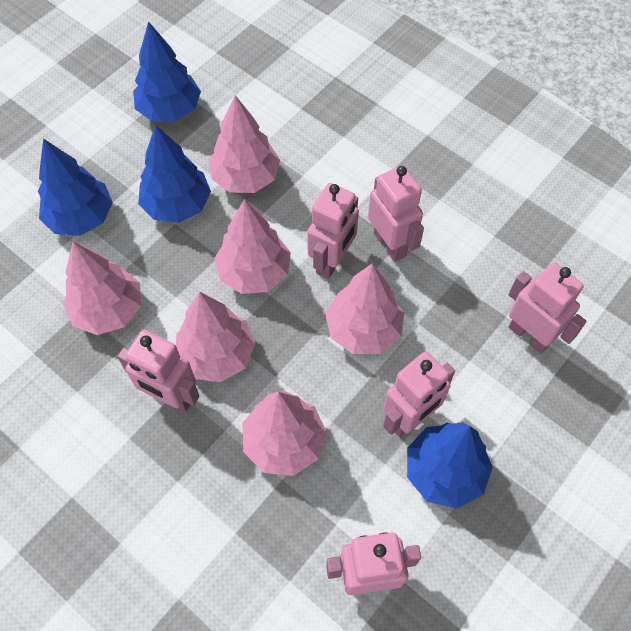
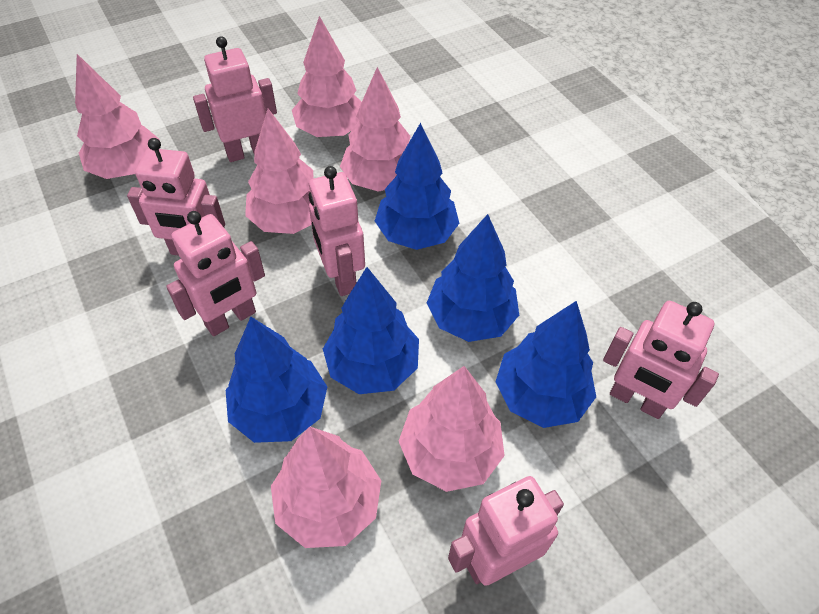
blue tree: 4 -> 5

